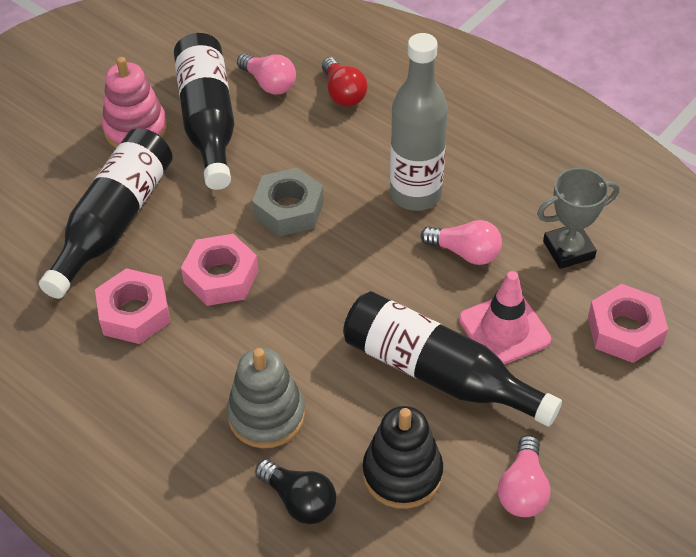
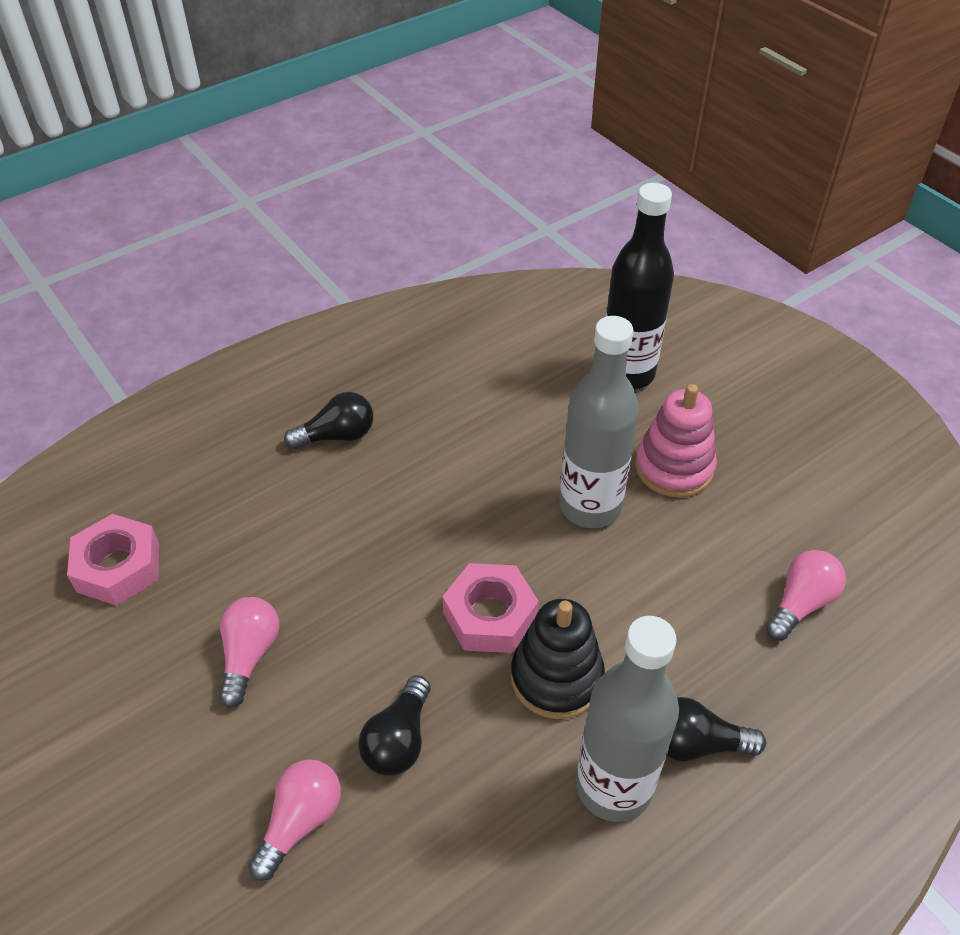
black bottle: 3 -> 1
black light bulb: 1 -> 3
grey bottle: 1 -> 2
grey nut: 1 -> 0
grey stacking toy: 1 -> 0
grey trophy: 1 -> 0
pink nut: 3 -> 2
pink traffic cone: 1 -> 0
red light bulb: 1 -> 0

